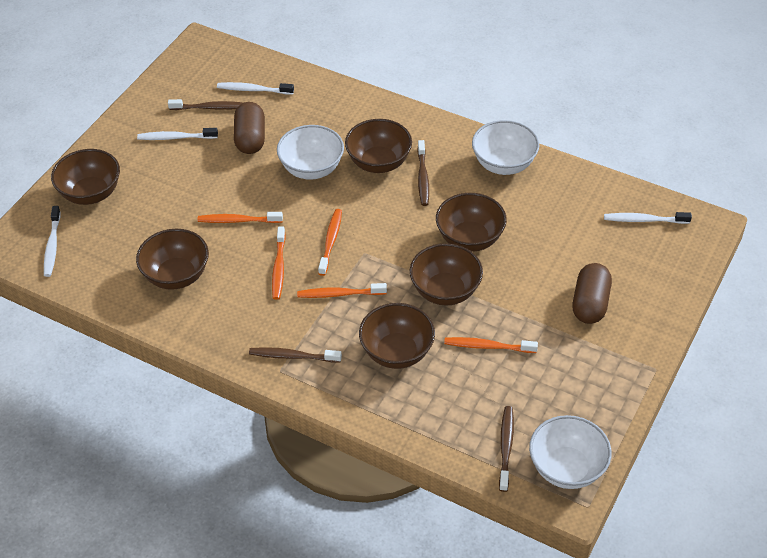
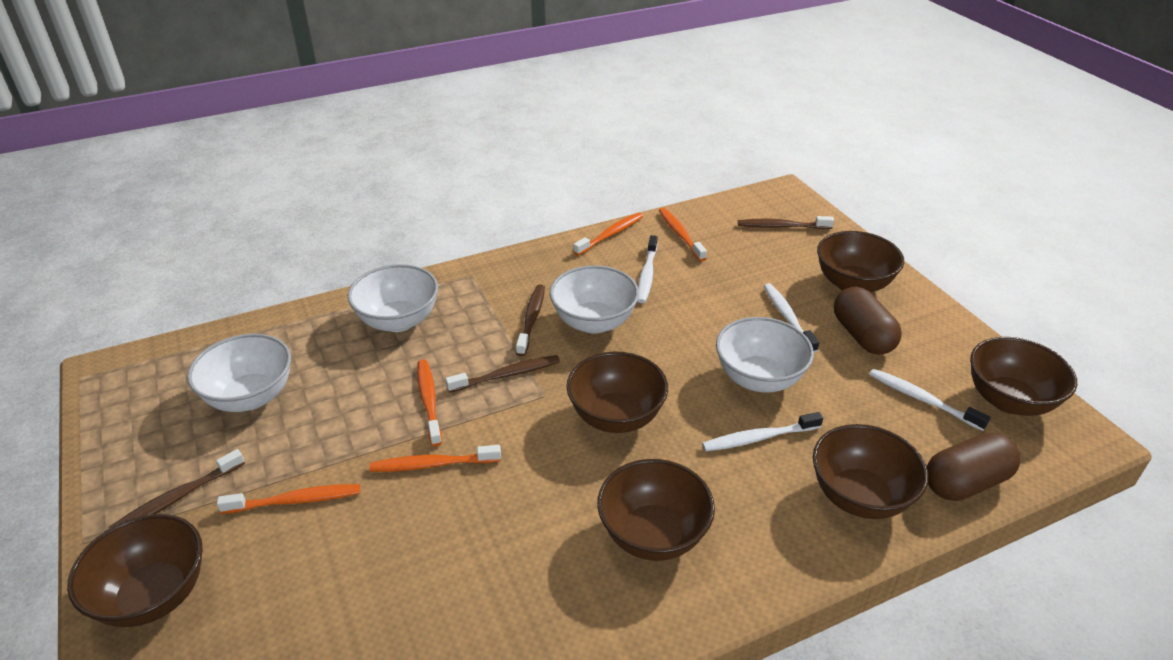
white bowl: 3 -> 4

